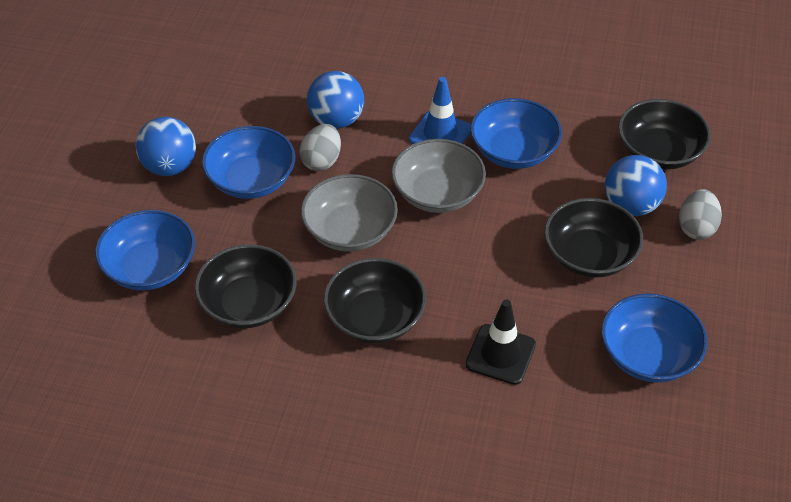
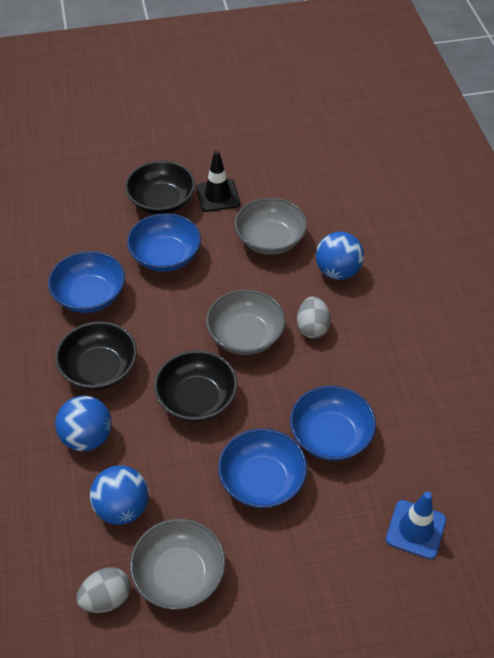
black bowl: 4 -> 3
grey bowl: 2 -> 3

